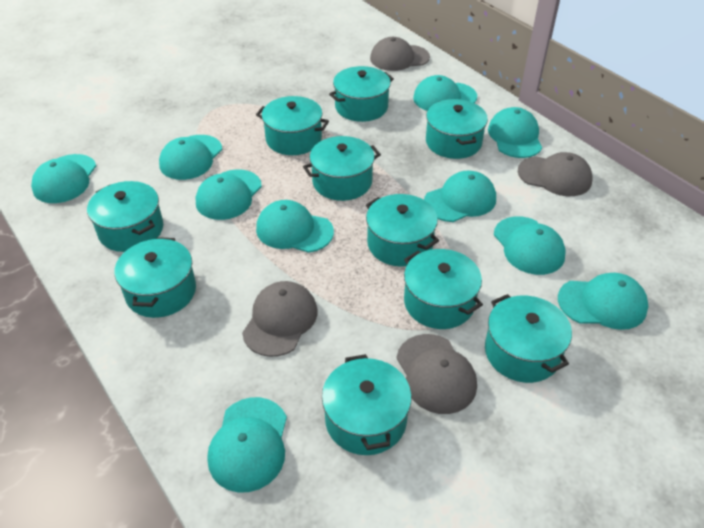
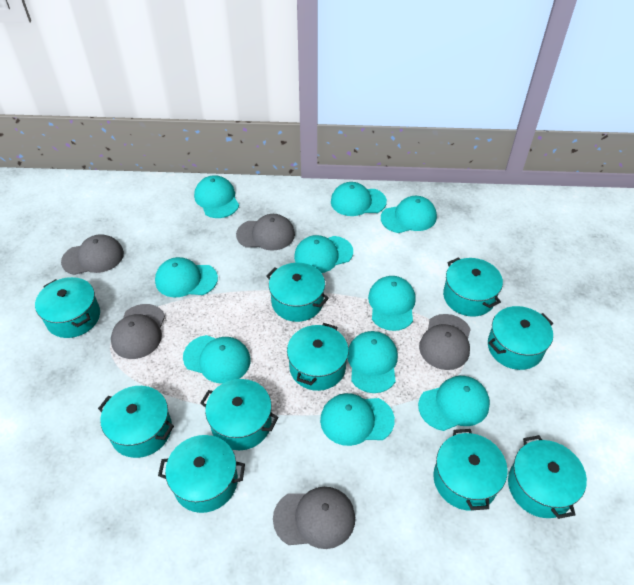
grey cap: 4 -> 5

